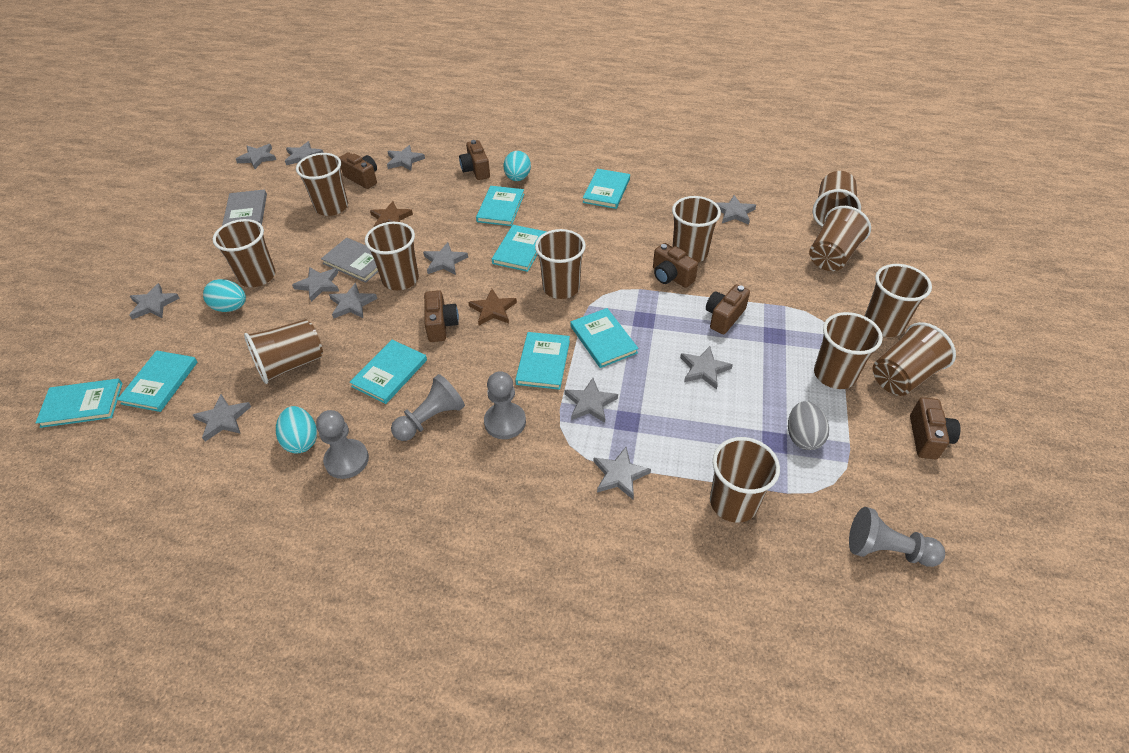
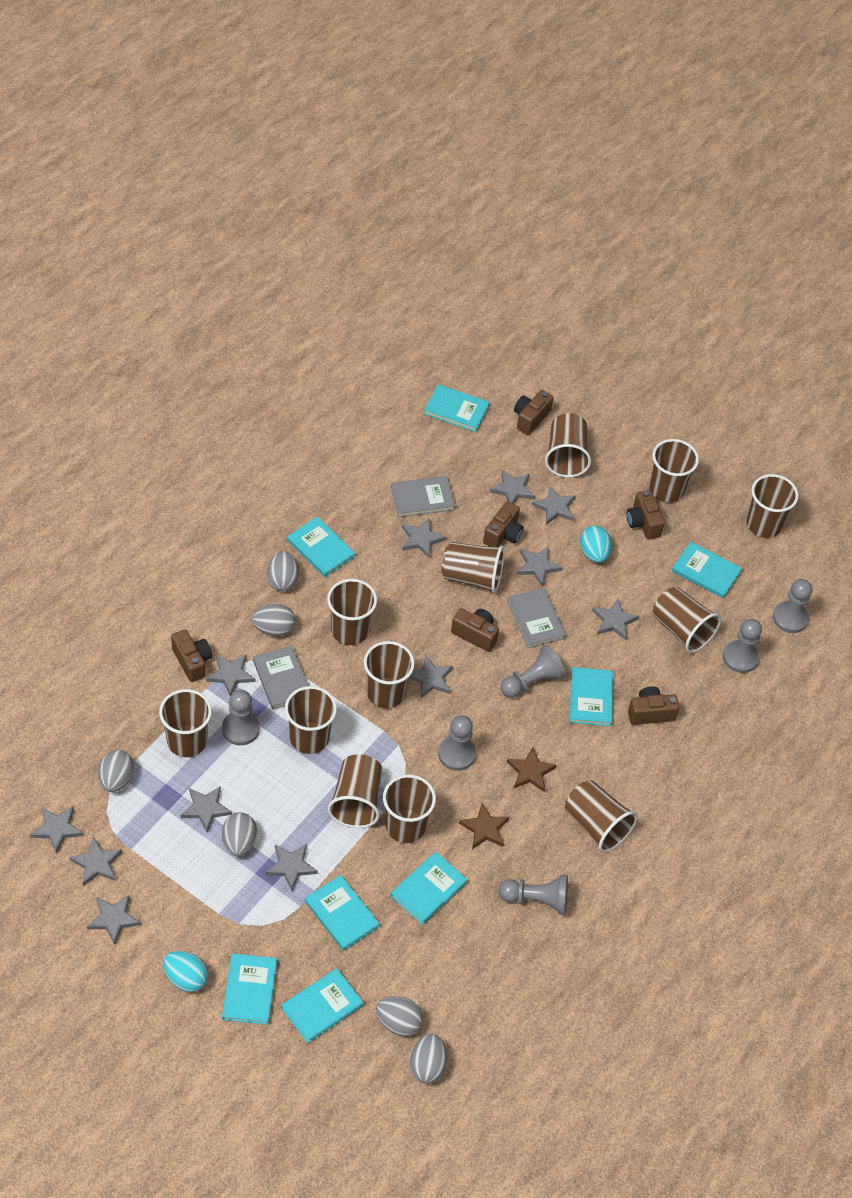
grey book: 2 -> 3
grey egg: 1 -> 6
grey pawn: 4 -> 6
turquoise egg: 3 -> 2

